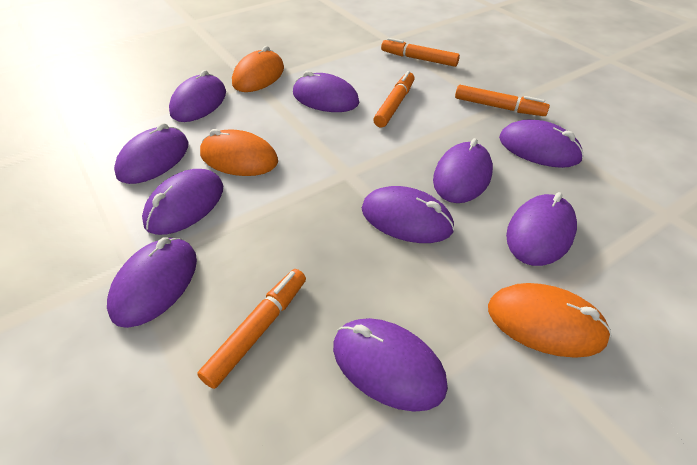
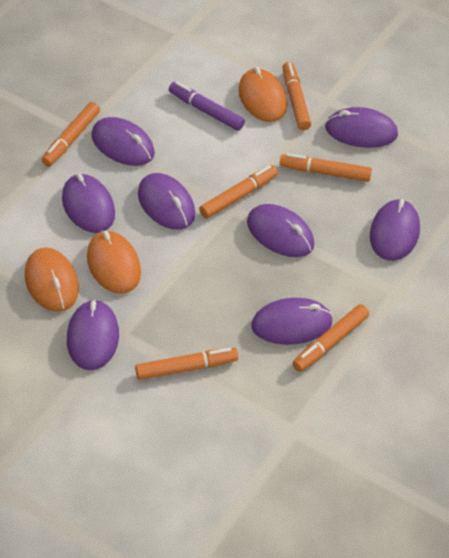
orange marker: 4 -> 6
purple marker: 0 -> 1
purple mouse: 10 -> 8

